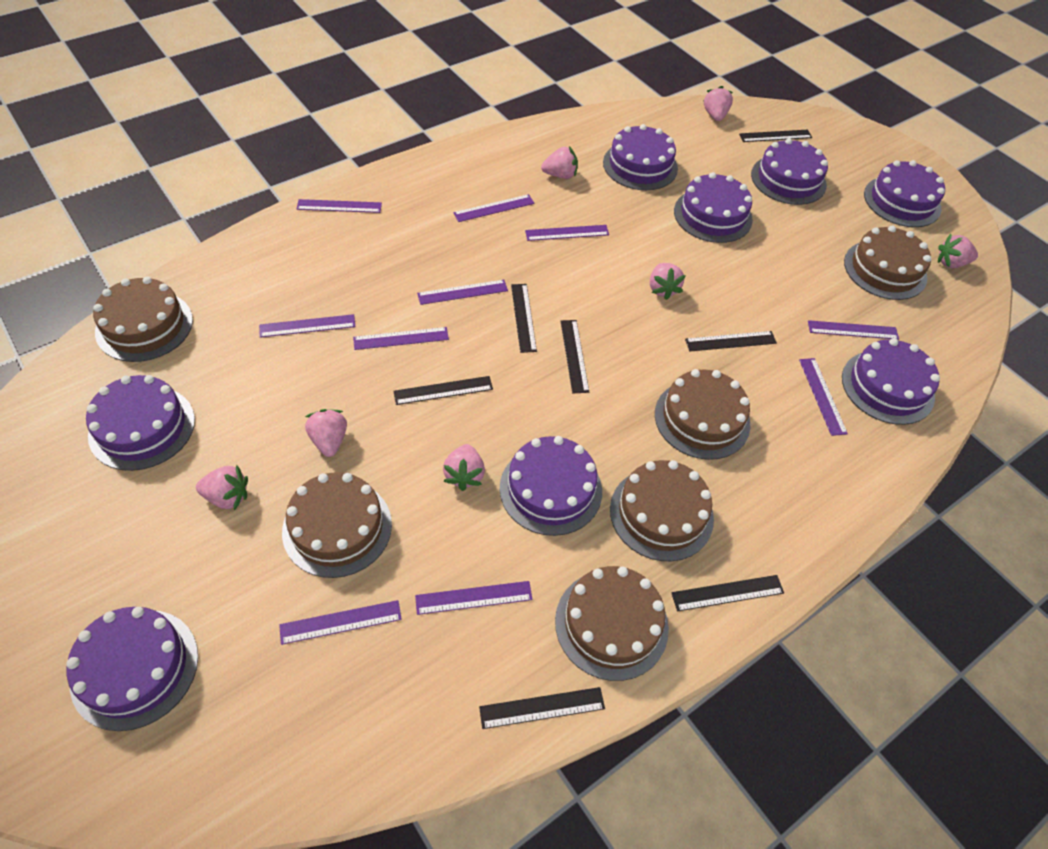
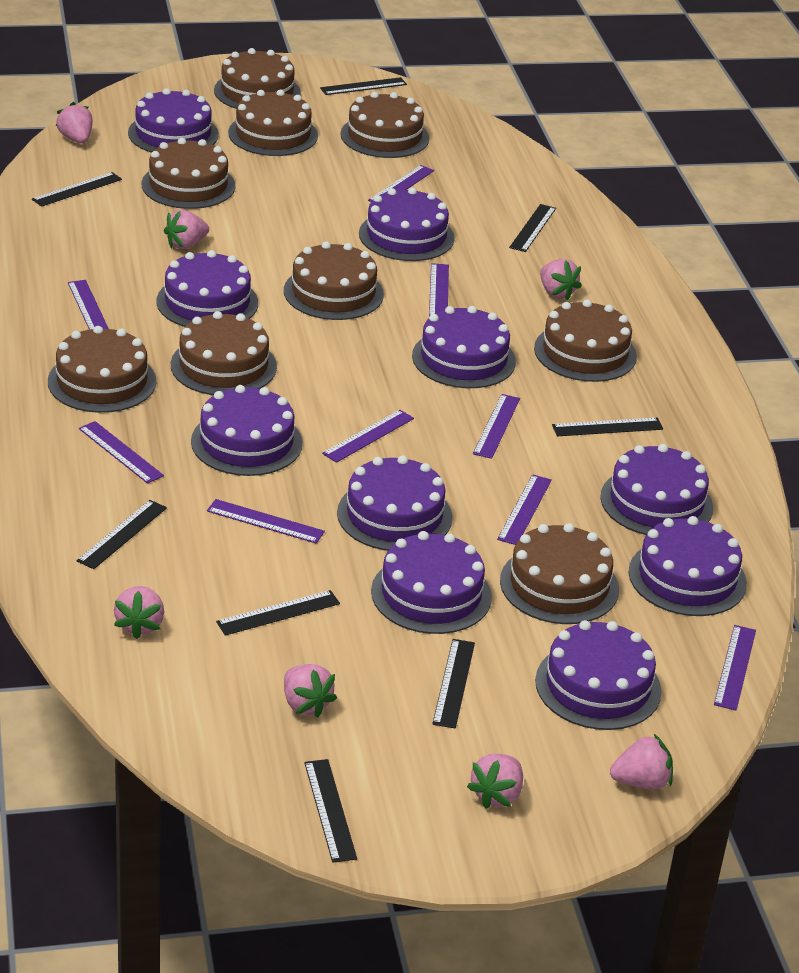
black ruler: 7 -> 8
brown cake: 6 -> 9
purple cake: 8 -> 10
purple ruler: 10 -> 9

